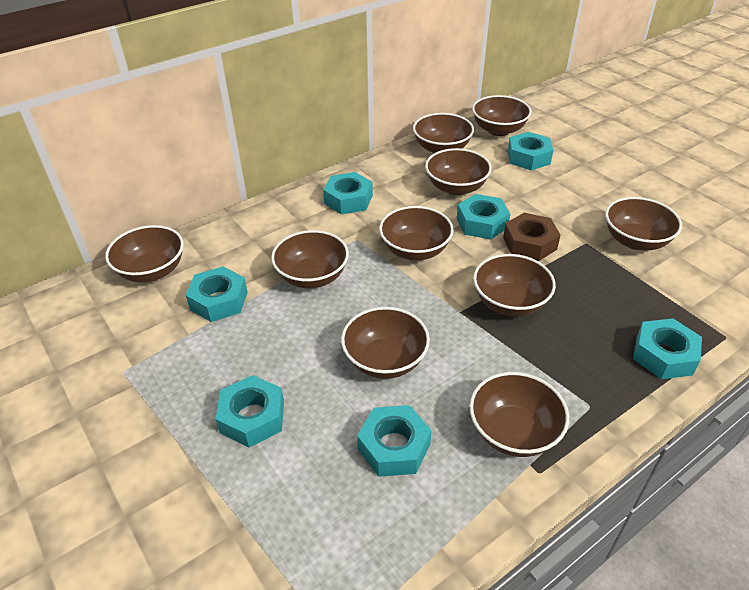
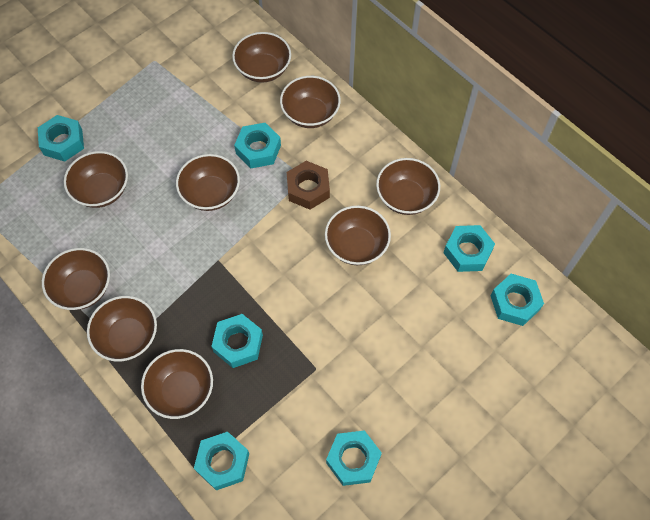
brown bowl: 10 -> 9

